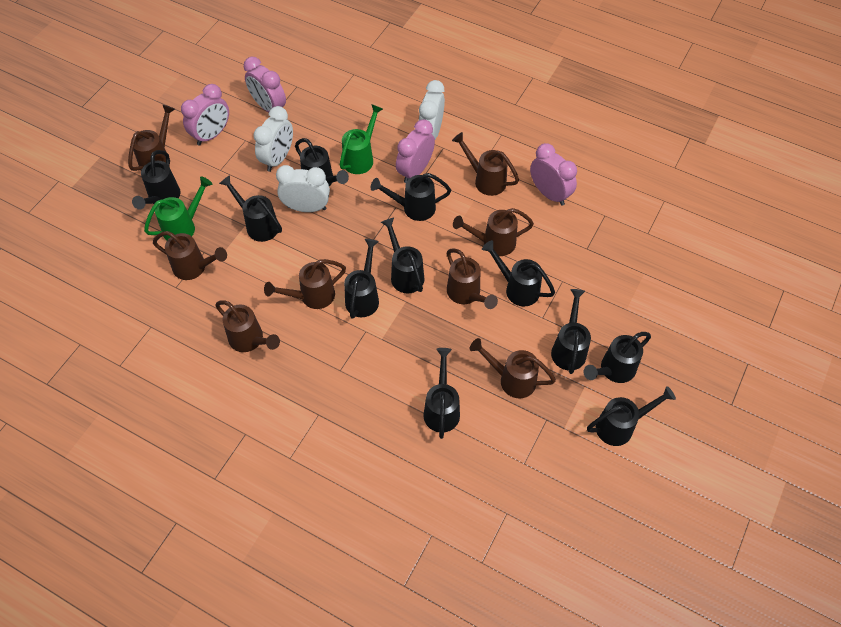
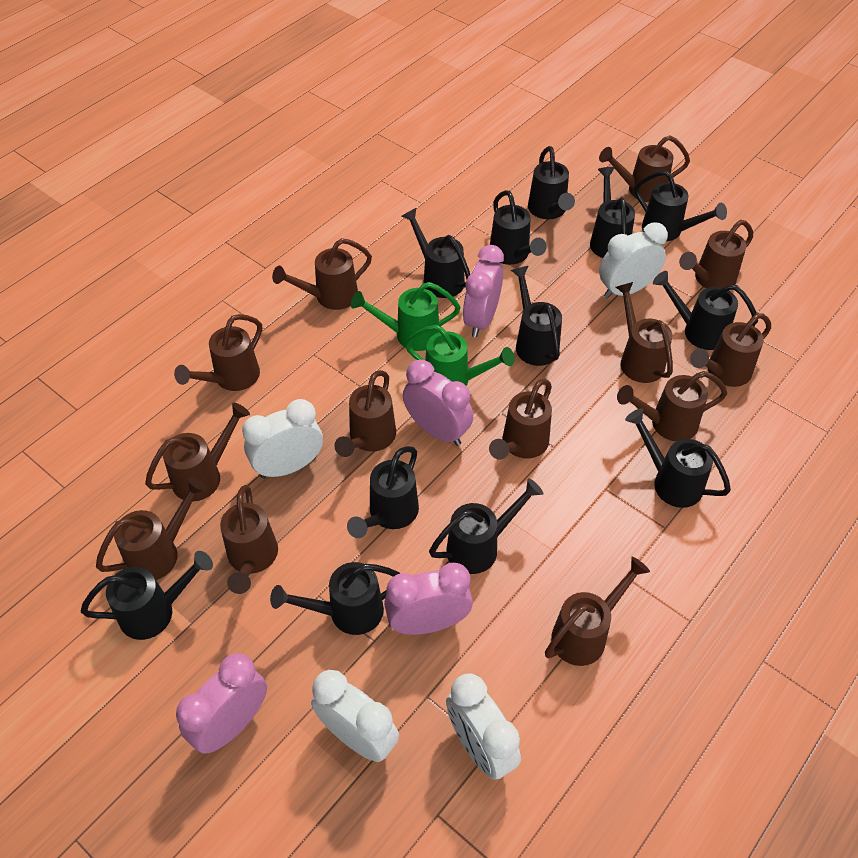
black watering can: 11 -> 12
brown watering can: 8 -> 13
white clock: 3 -> 4

